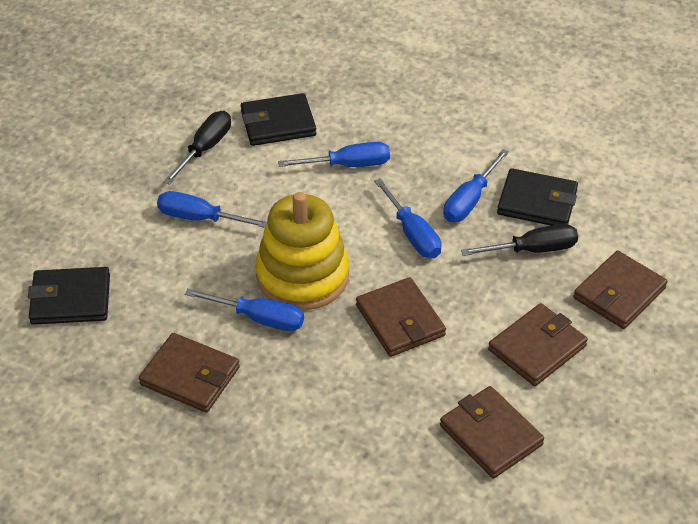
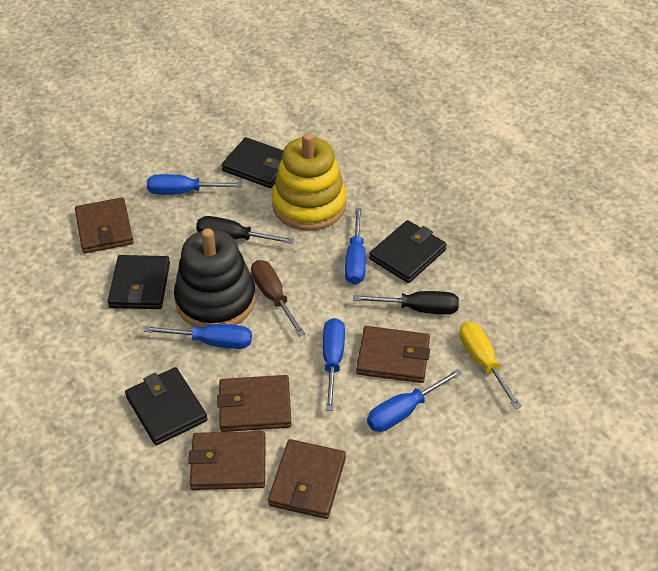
black stacking toy: 0 -> 1
black wallet: 3 -> 4
brown screwdriver: 0 -> 1
yellow screwdriver: 0 -> 1

